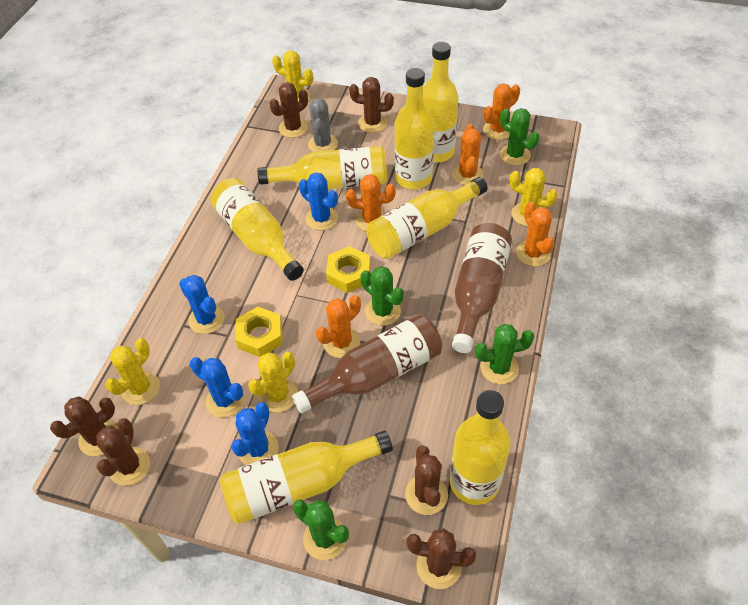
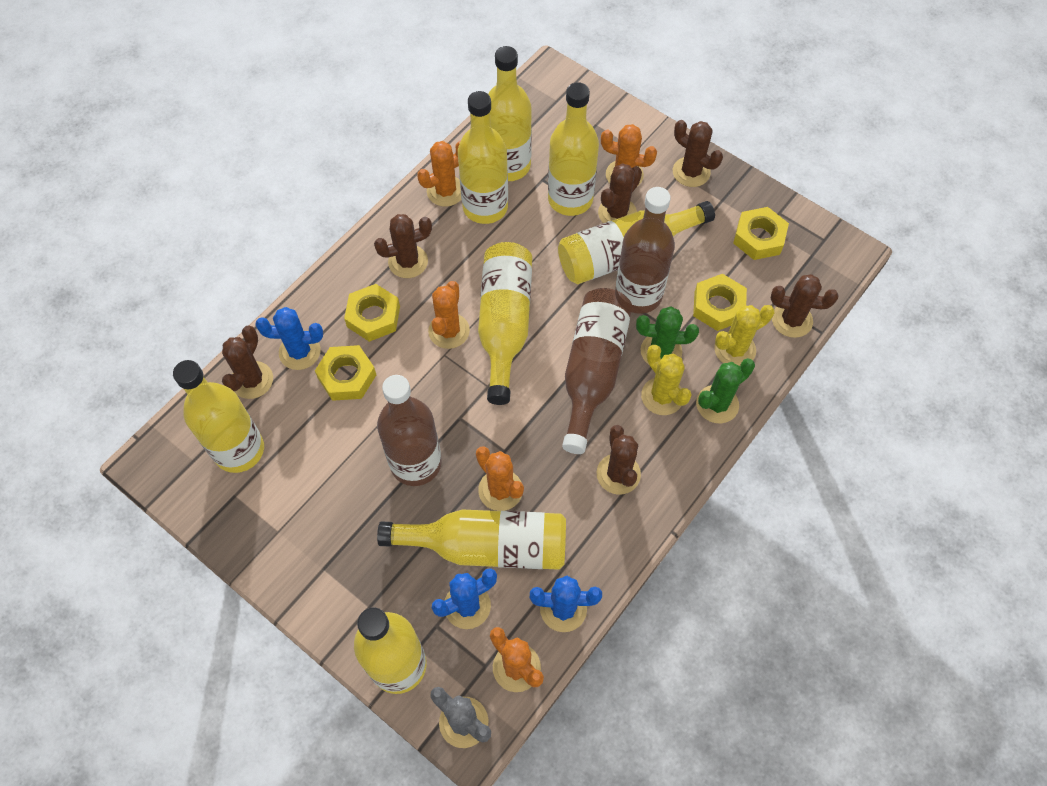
blue cactus: 4 -> 3
brown bottle: 2 -> 3
green cactus: 4 -> 2
yellow bottle: 7 -> 8
yellow cactus: 4 -> 2
yellow nut: 2 -> 4

